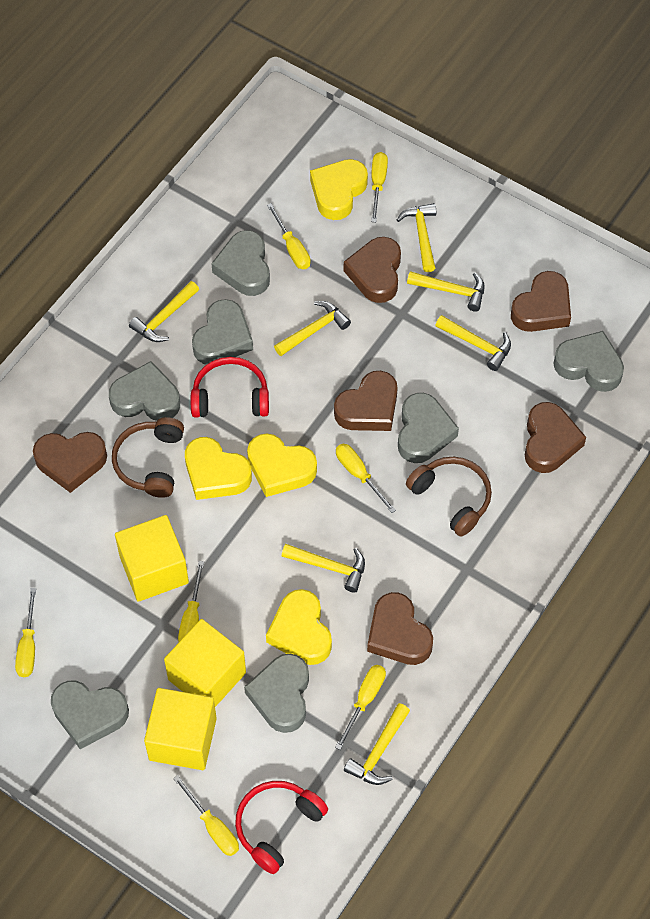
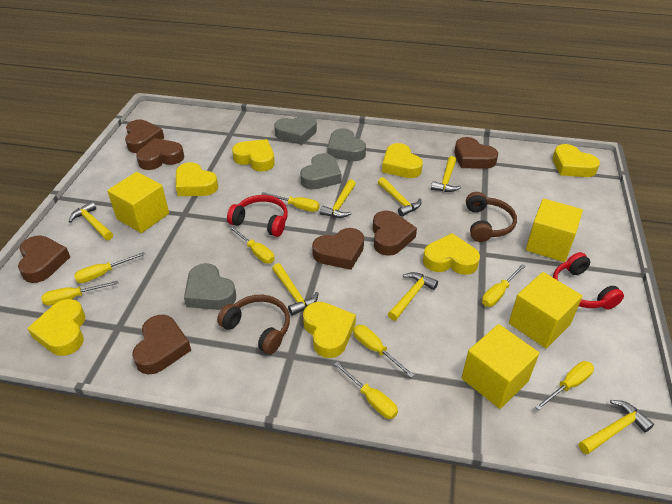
brown heart: 6 -> 7
grey heart: 7 -> 4
yellow cube: 3 -> 4
yellow heart: 4 -> 7
yellow screwdriver: 7 -> 8

